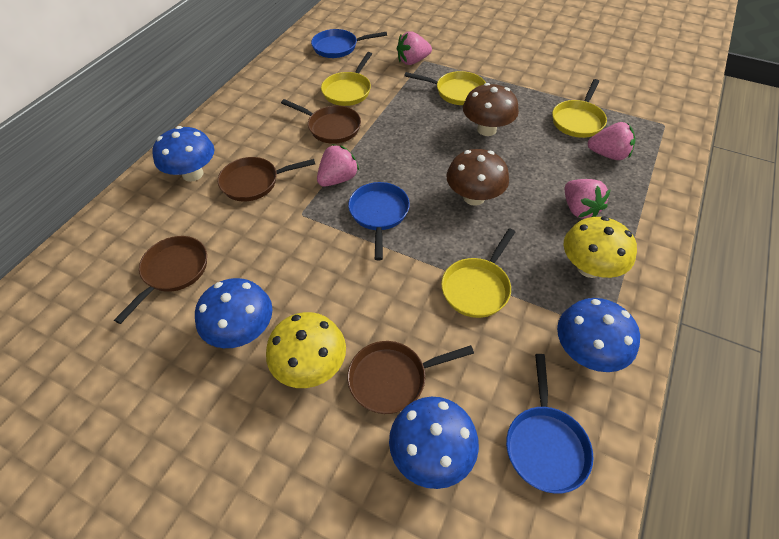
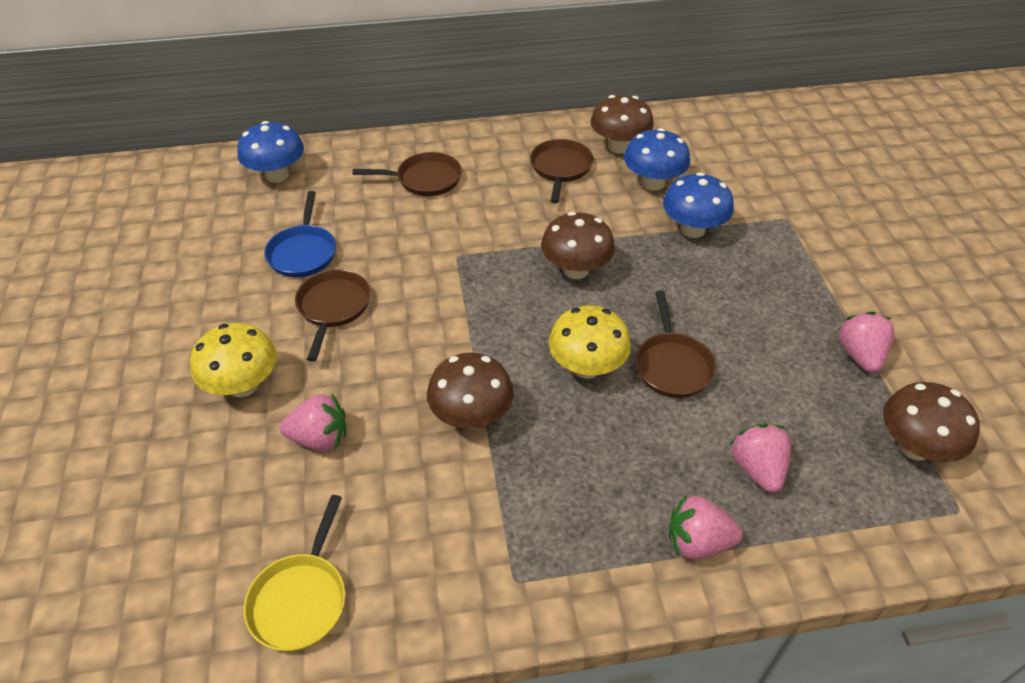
blue mushroom: 4 -> 3
blue pan: 3 -> 1
brown mushroom: 2 -> 4
yellow pan: 4 -> 1

